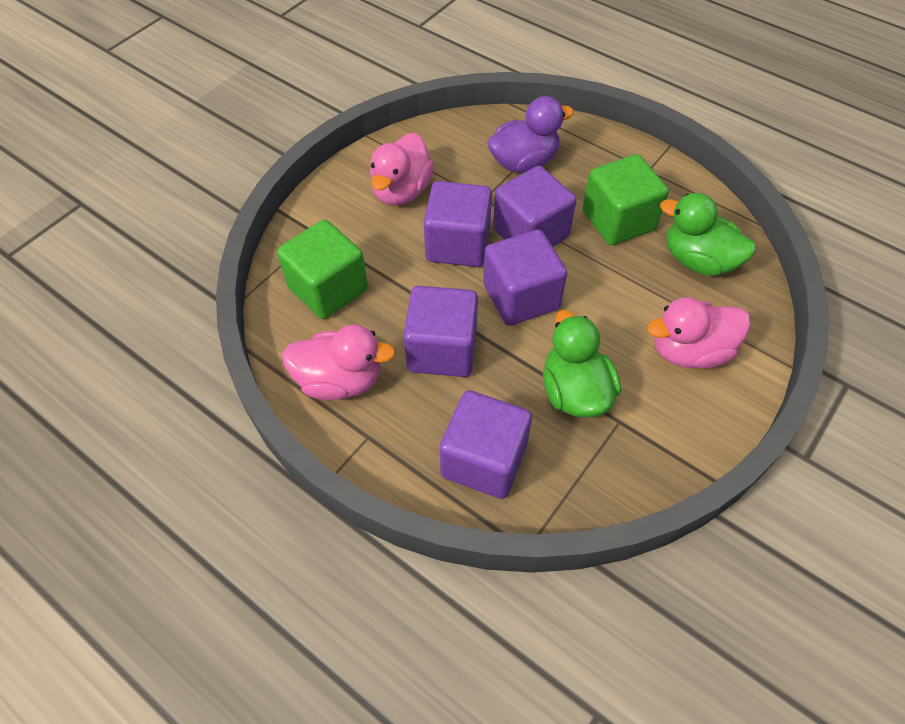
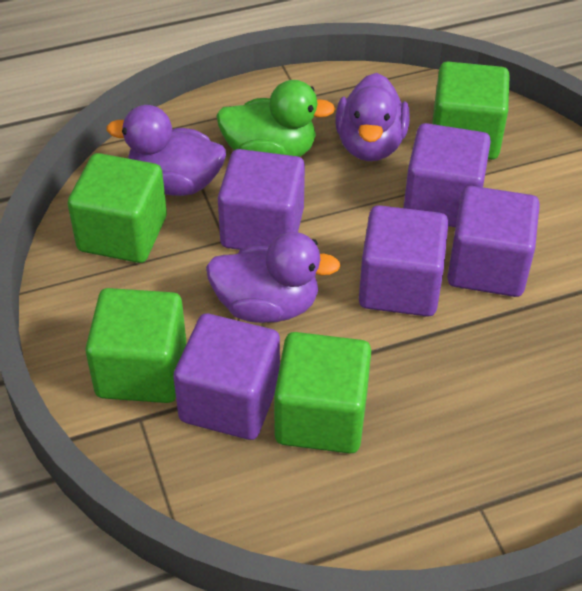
green cube: 2 -> 4
green duck: 2 -> 1
pink duck: 3 -> 0
purple duck: 1 -> 3

